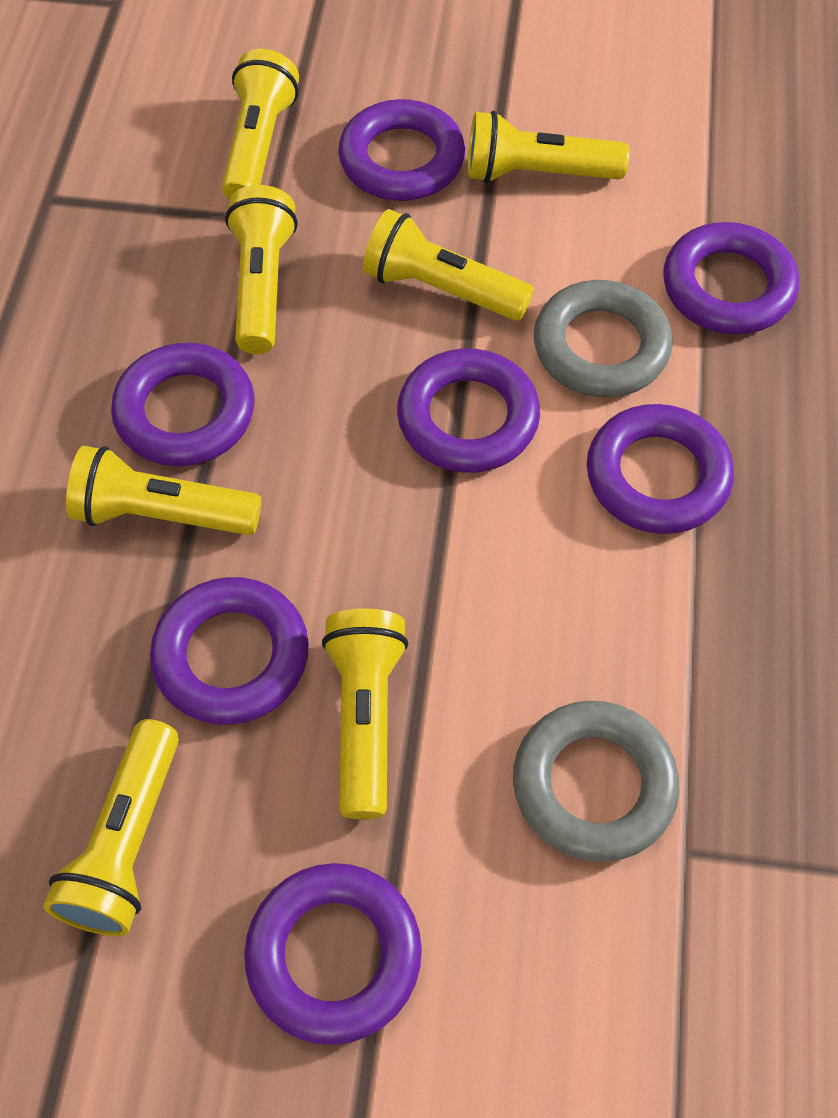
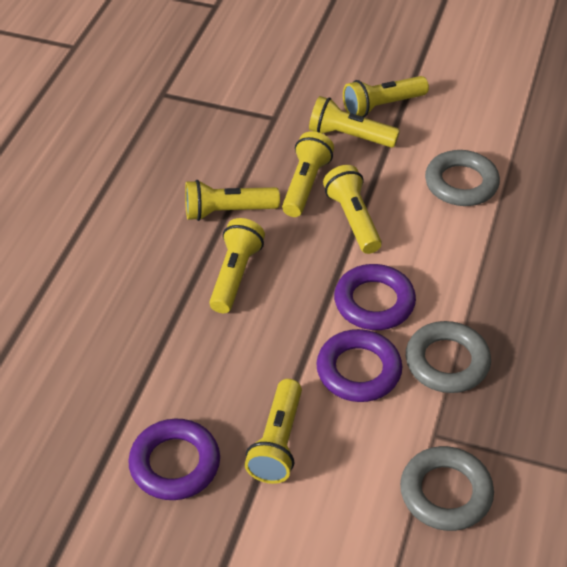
grey ring: 2 -> 3
purple ring: 7 -> 3

